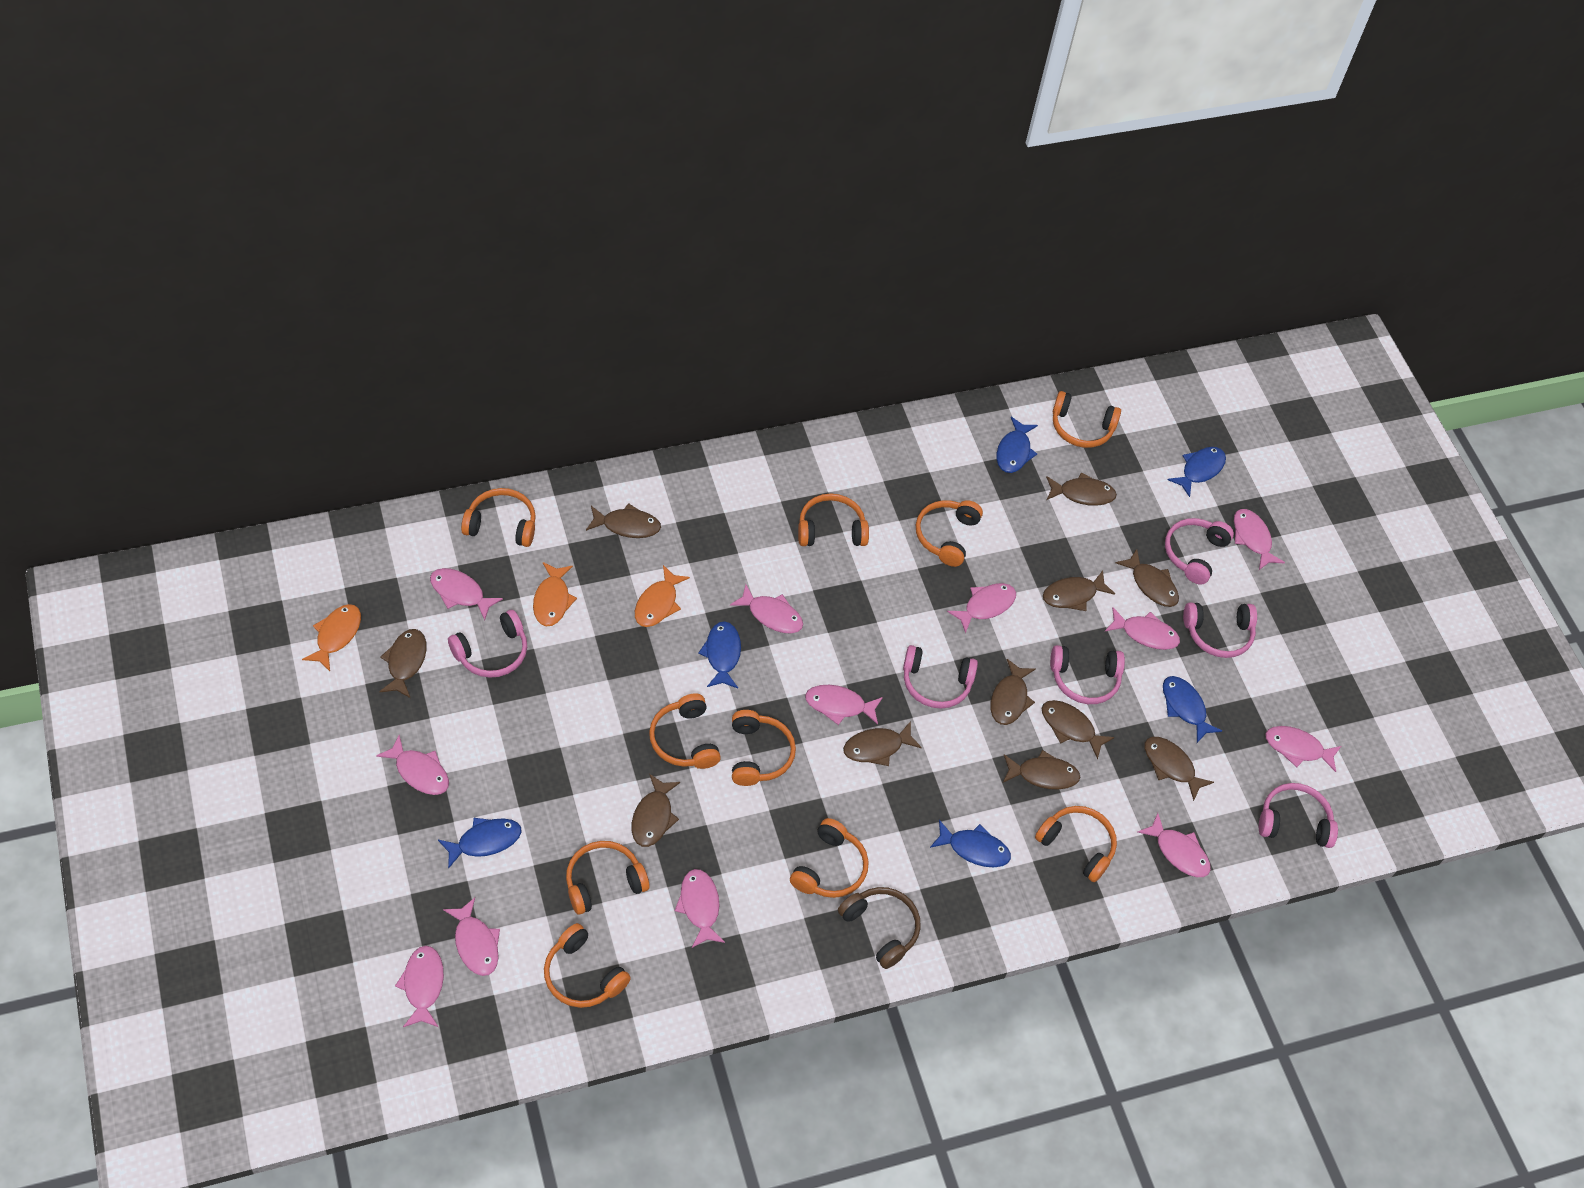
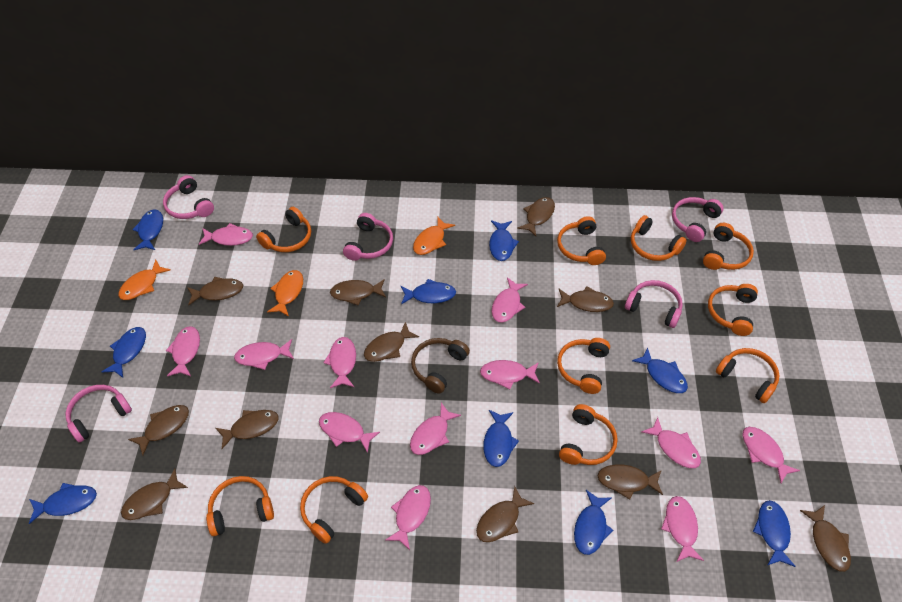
blue fish: 6 -> 9
pink headphones: 6 -> 5

